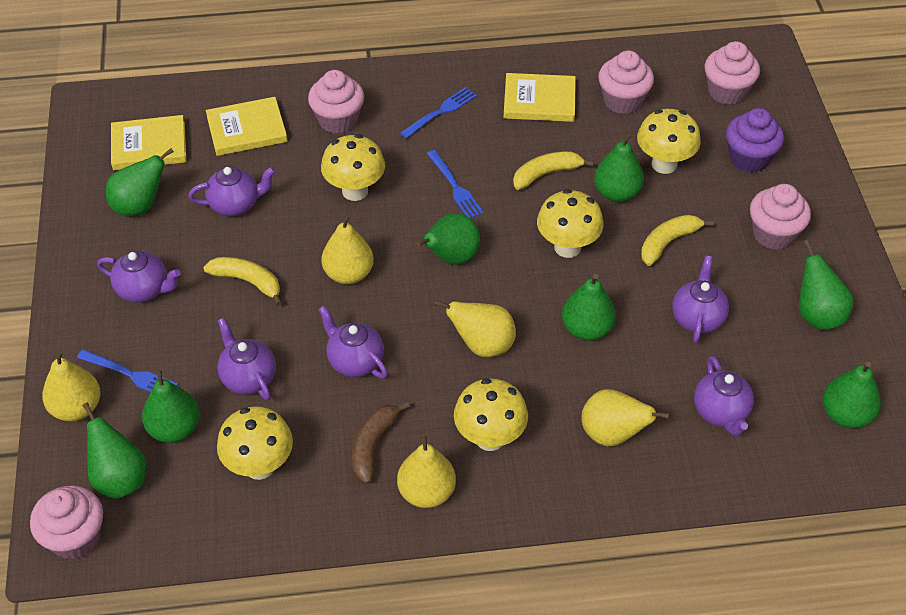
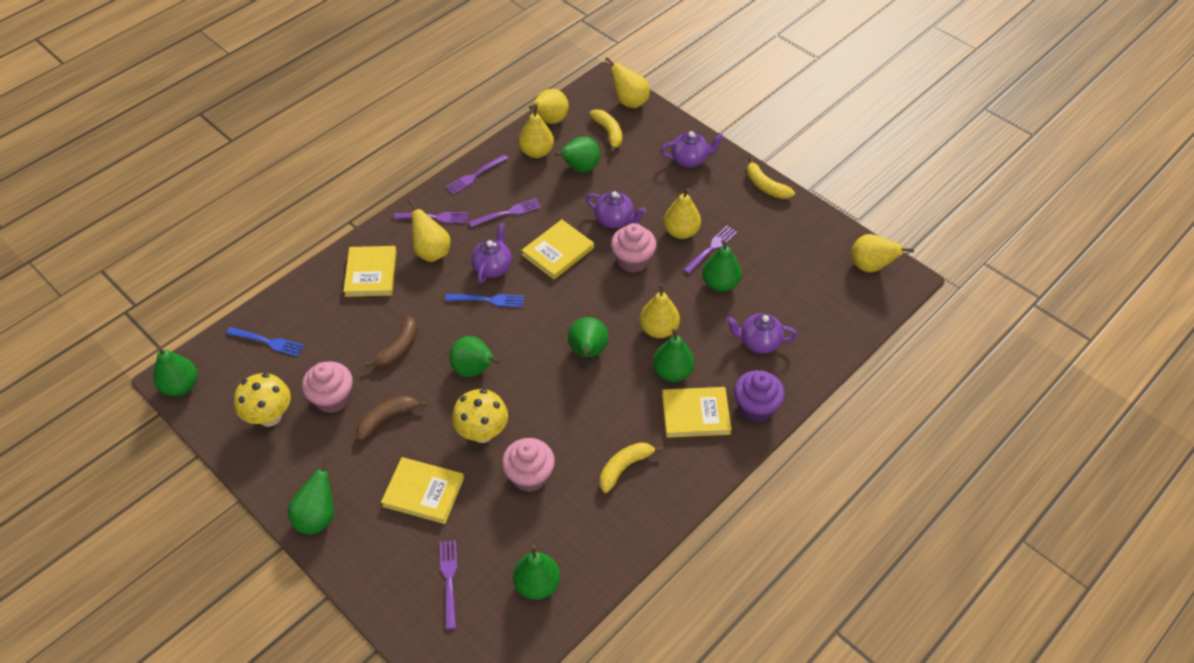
blue fork: 3 -> 2
brown banana: 1 -> 2
pink cupcake: 5 -> 3
purple fork: 0 -> 5
purple teapot: 6 -> 4
yellow book: 3 -> 4
yellow mushroom: 5 -> 2
yellow pear: 5 -> 7

